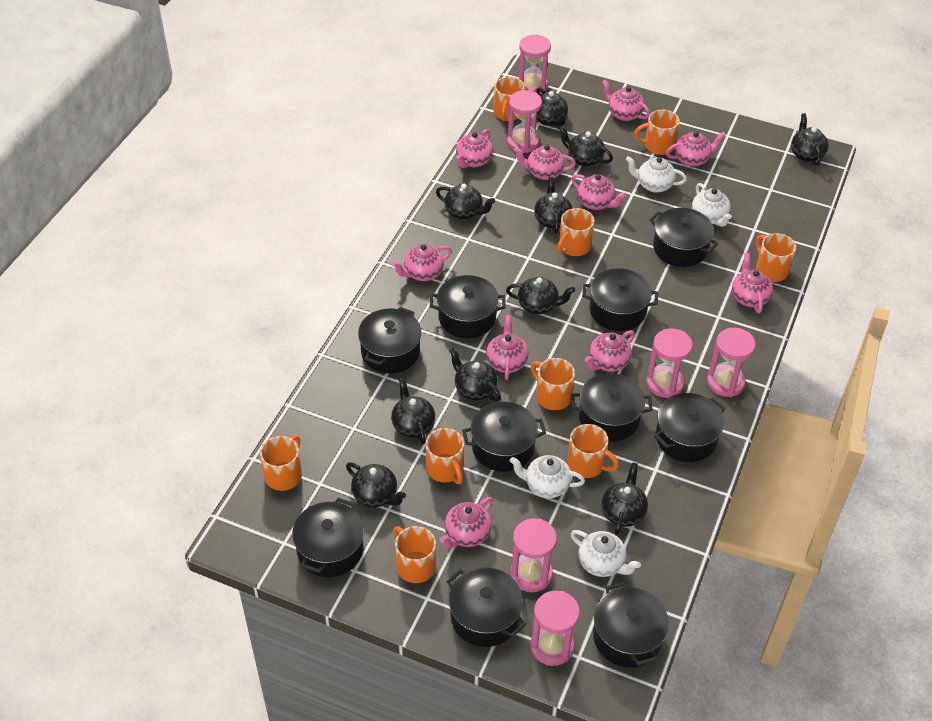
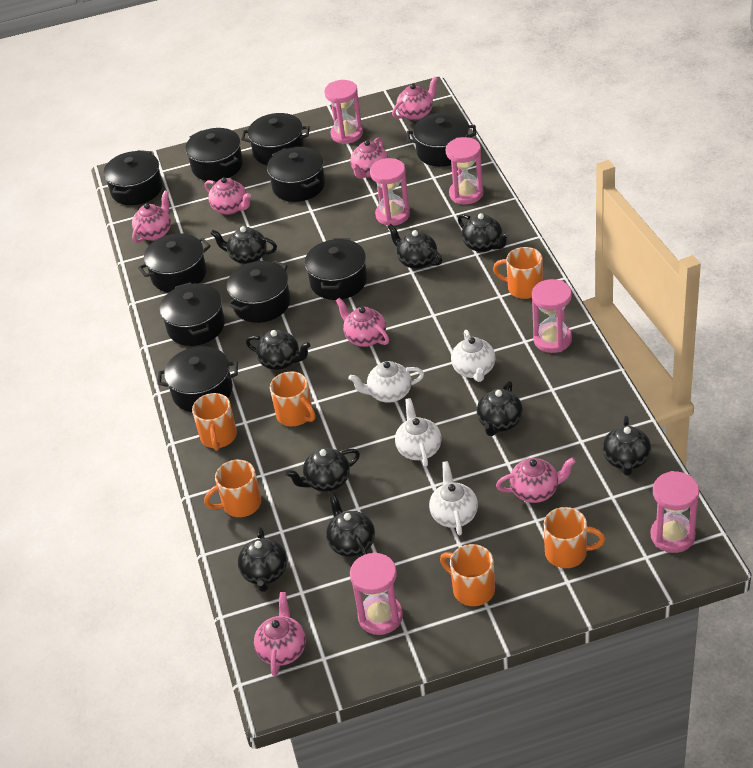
black teapot: 10 -> 9
orange mug: 9 -> 6
pink teapot: 10 -> 7

